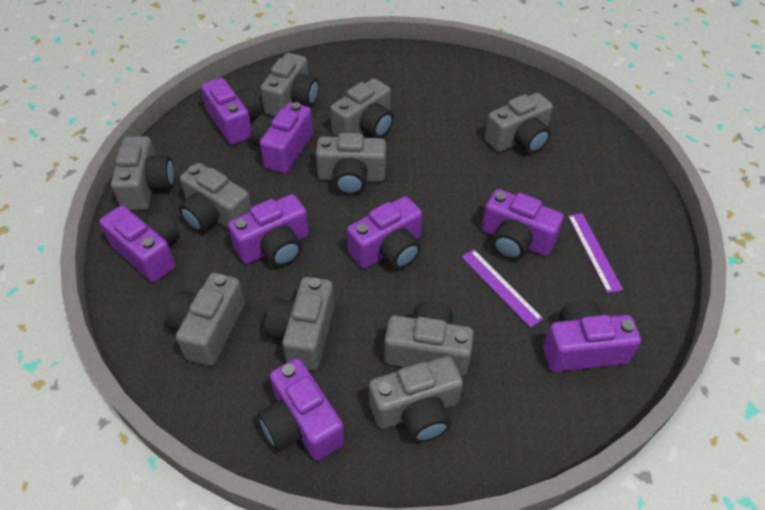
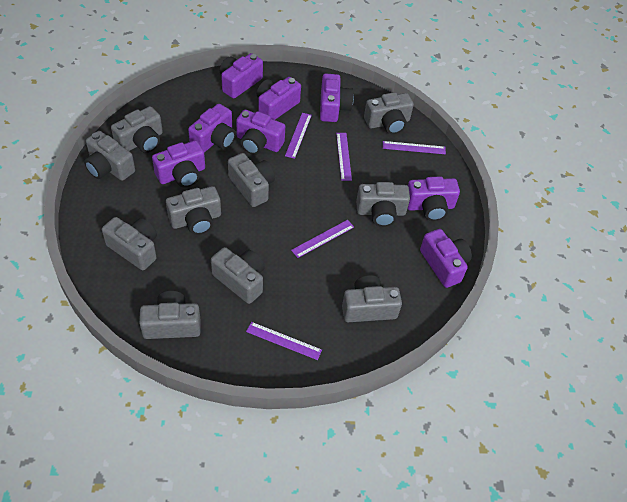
purple ruler: 2 -> 5

